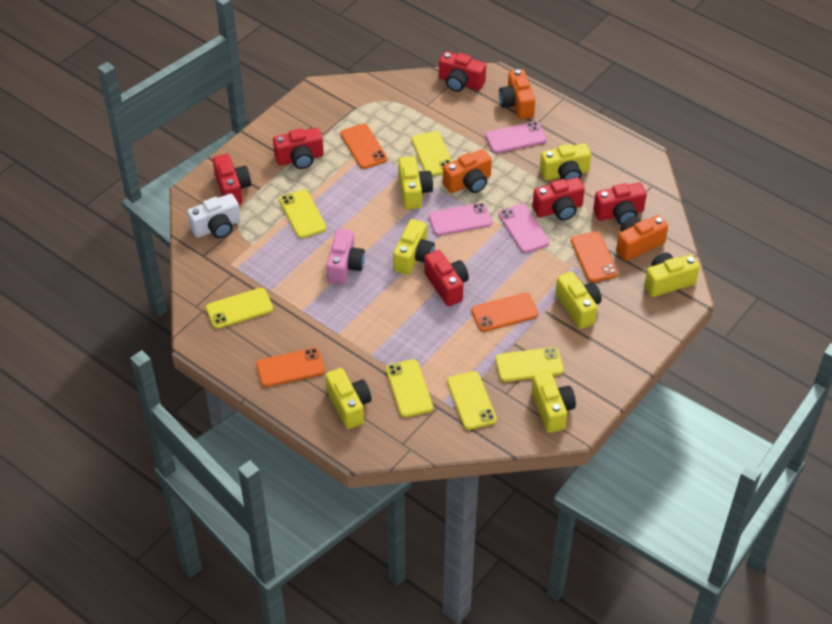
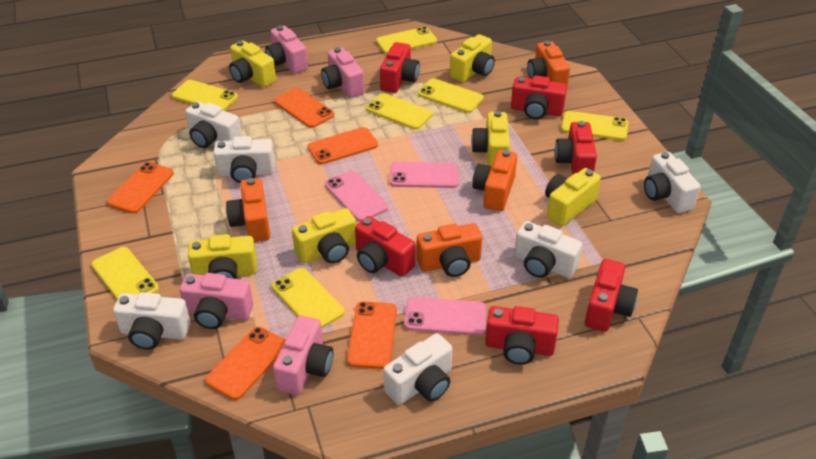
orange camera: 3 -> 4
orange phone: 4 -> 5
pink camera: 1 -> 4
white camera: 1 -> 6
yellow camera: 7 -> 6
yellow phone: 6 -> 7

